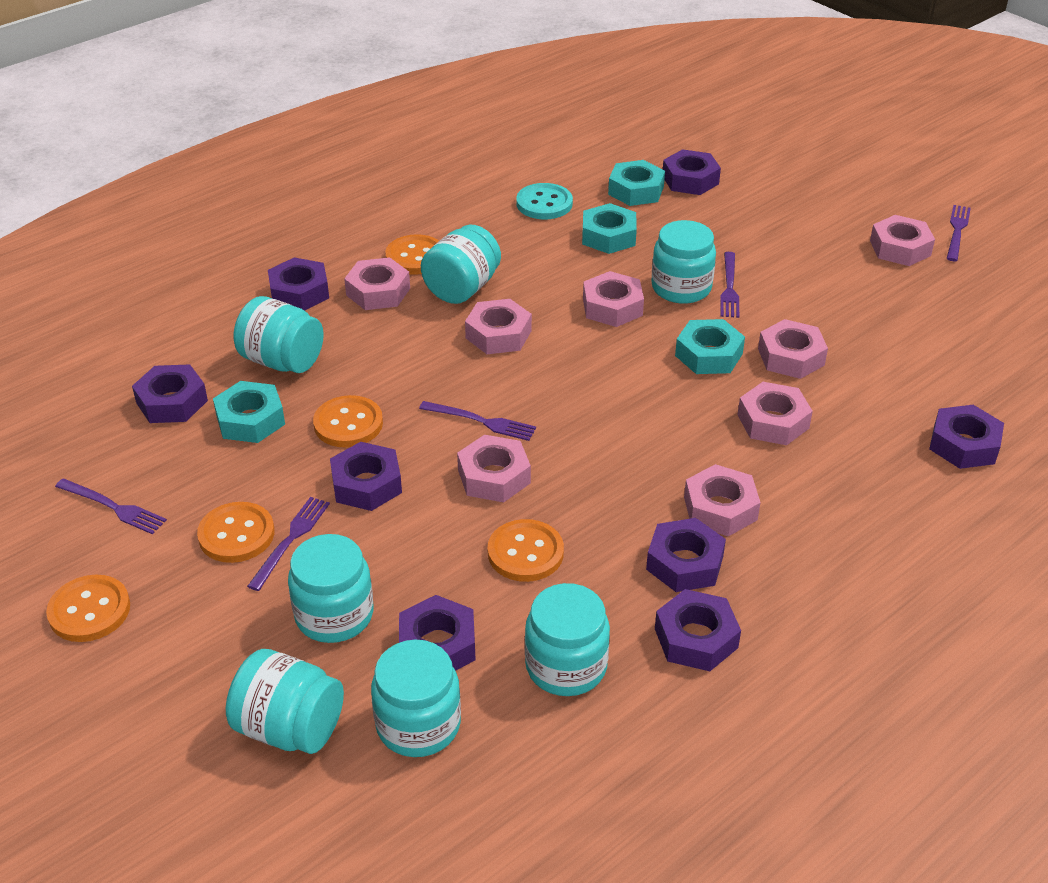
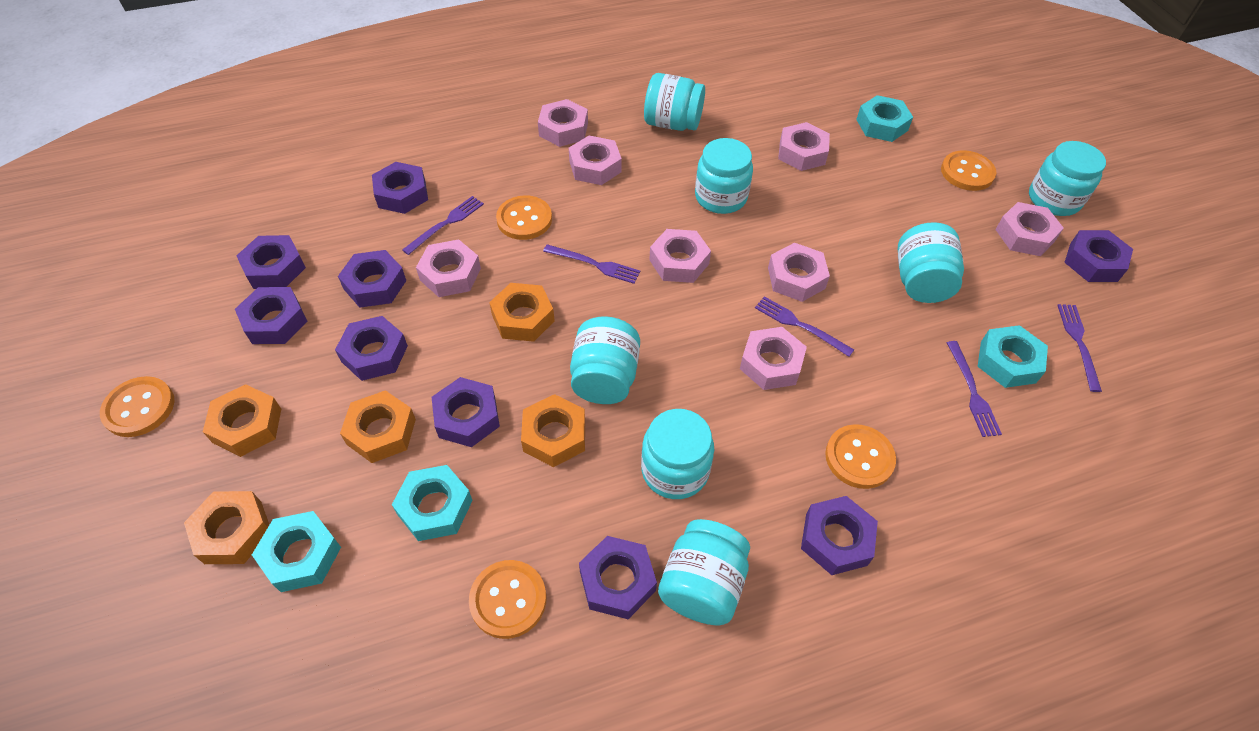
orange nut: 0 -> 5
purple nut: 8 -> 9
turquoise button: 1 -> 0

